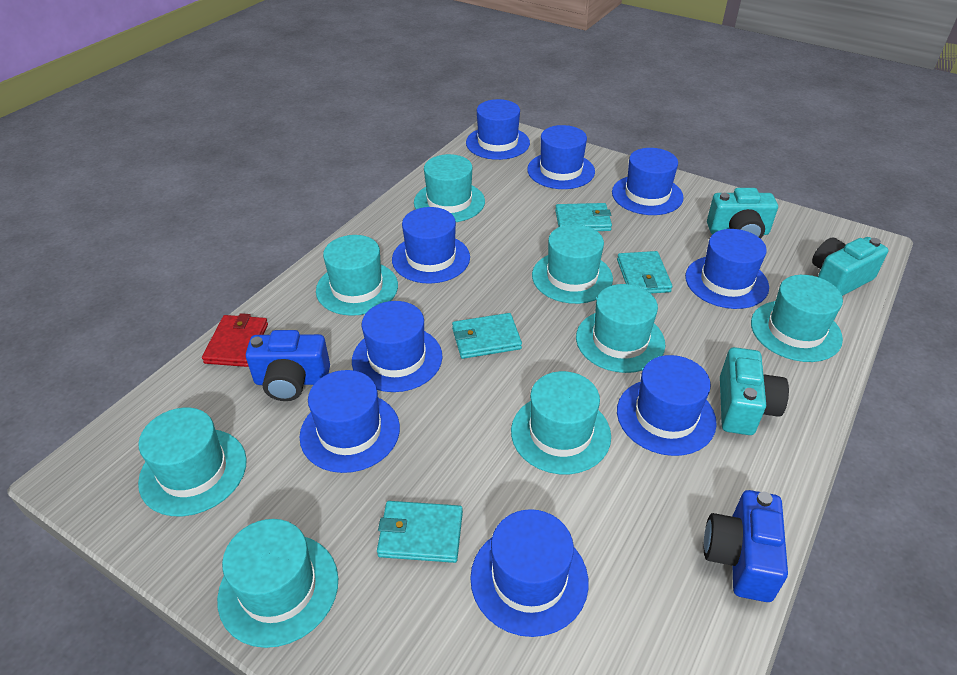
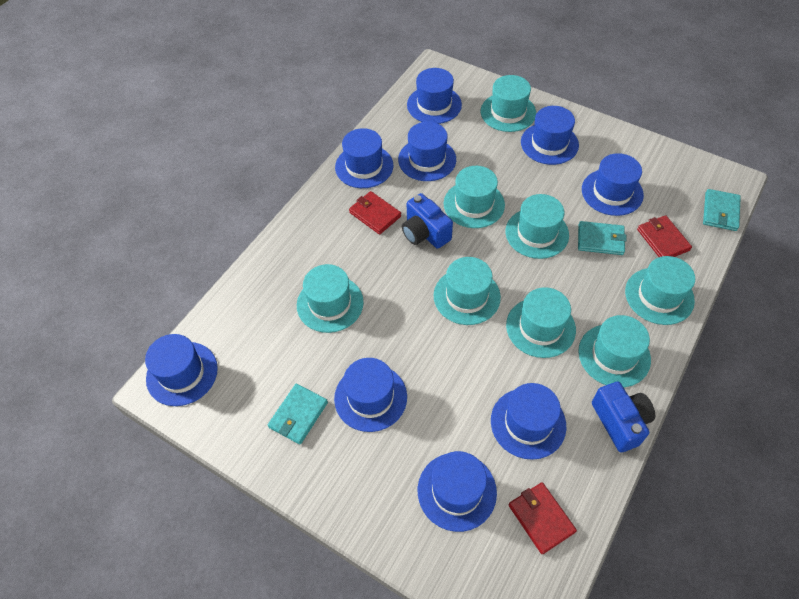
red wallet: 1 -> 3
turquoise camera: 3 -> 0
turquoise wallet: 4 -> 3

